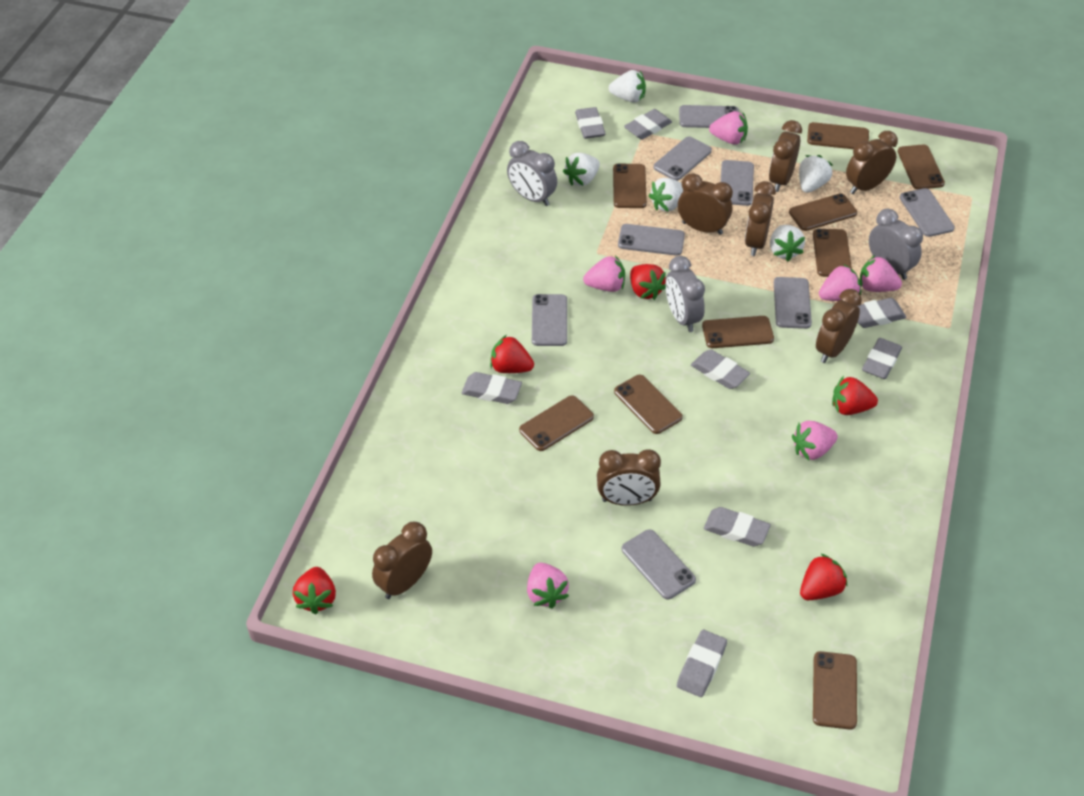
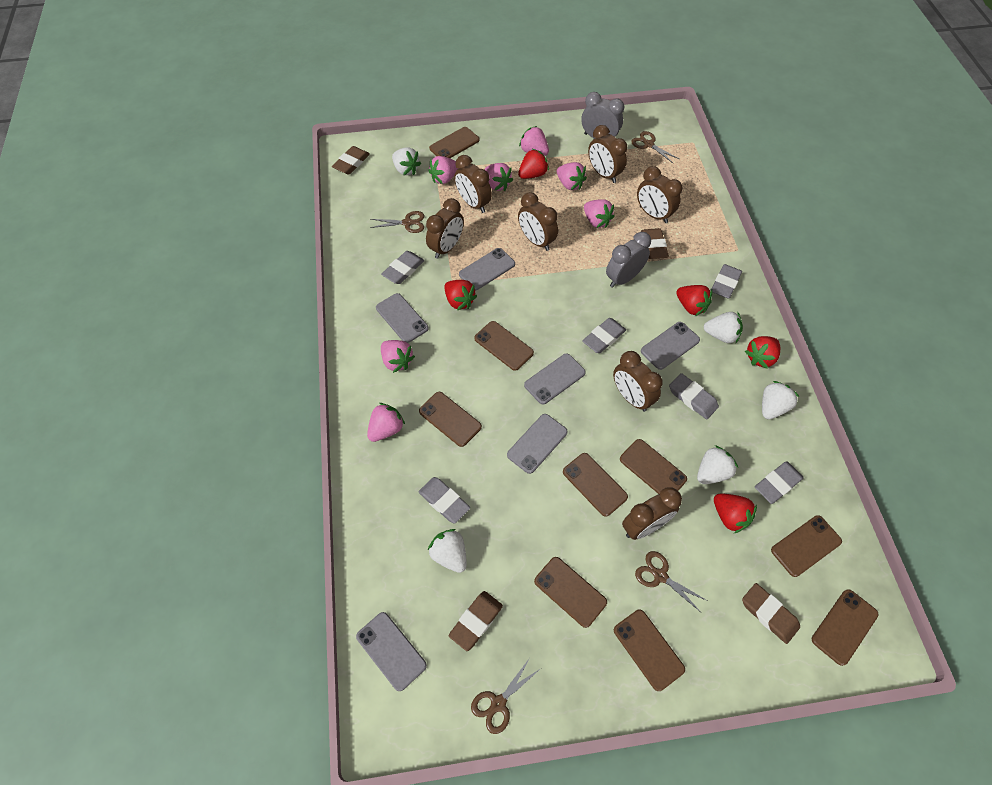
brown eraser: 0 -> 4
brown scissors: 0 -> 4
grey clock: 3 -> 2
grey eraser: 8 -> 6
grey phone: 8 -> 6
pink strawberry: 6 -> 7

